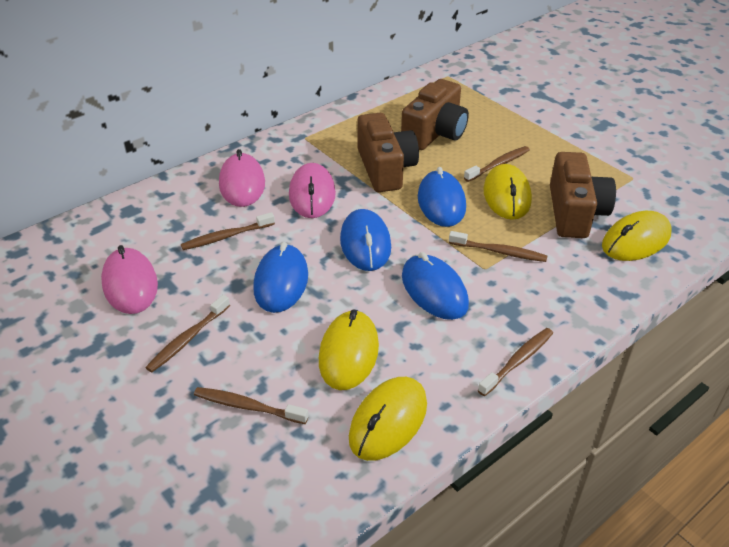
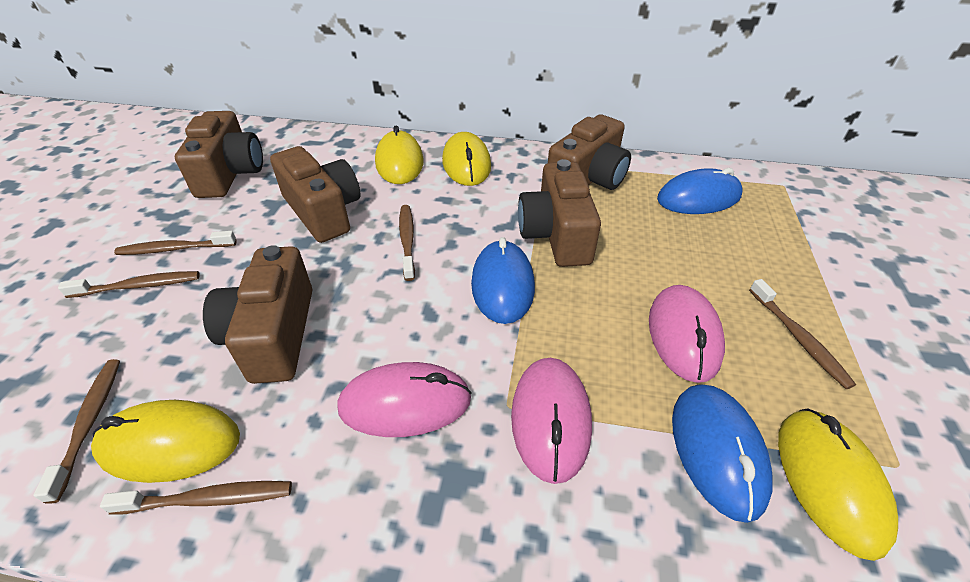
blue mouse: 4 -> 3
brown camera: 3 -> 5

